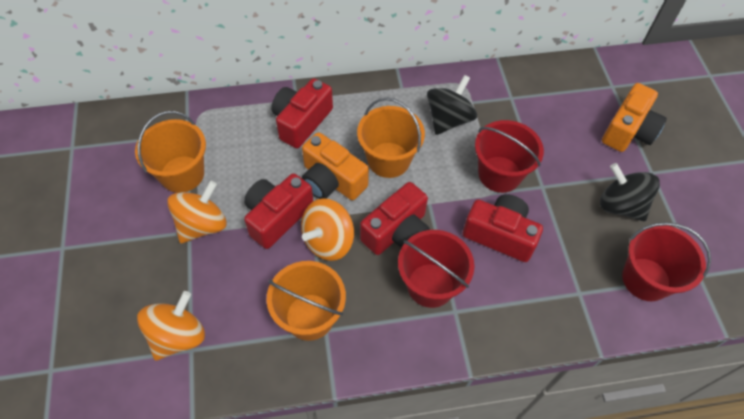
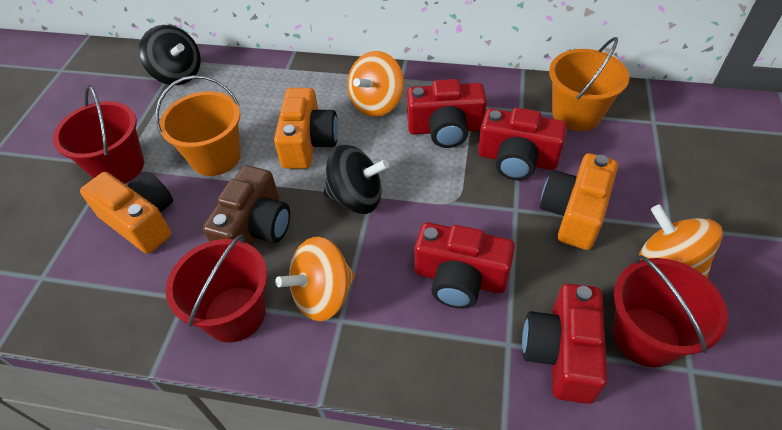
brown camera: 0 -> 1
orange bucket: 3 -> 2
orange camera: 2 -> 3

